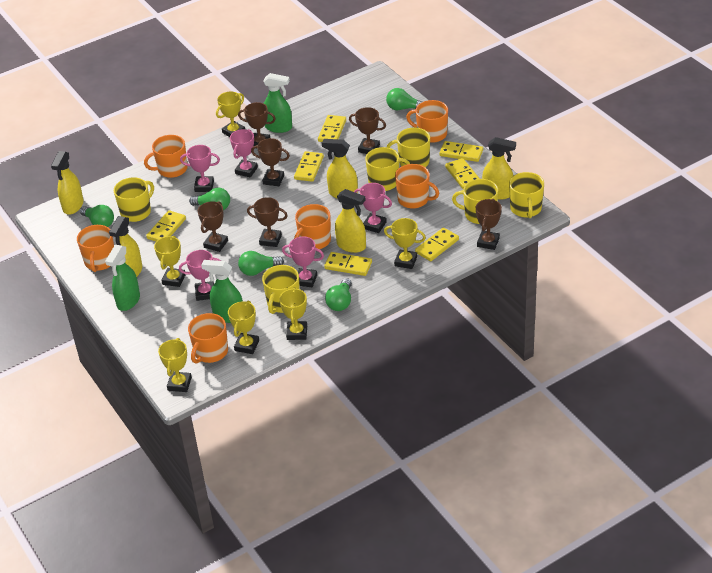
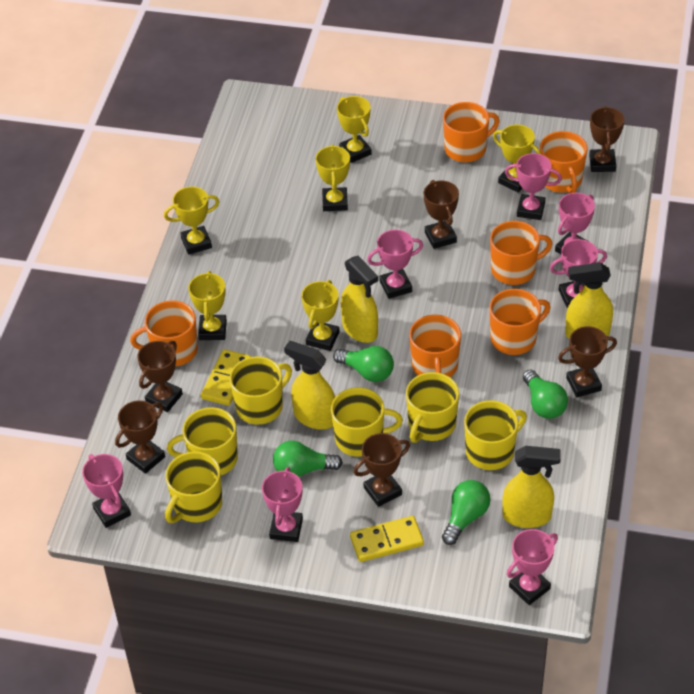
green light bulb: 5 -> 4
green spray bottle: 3 -> 0
pink trophy: 5 -> 7
yellow domino: 7 -> 2
yellow spray bottle: 5 -> 4

